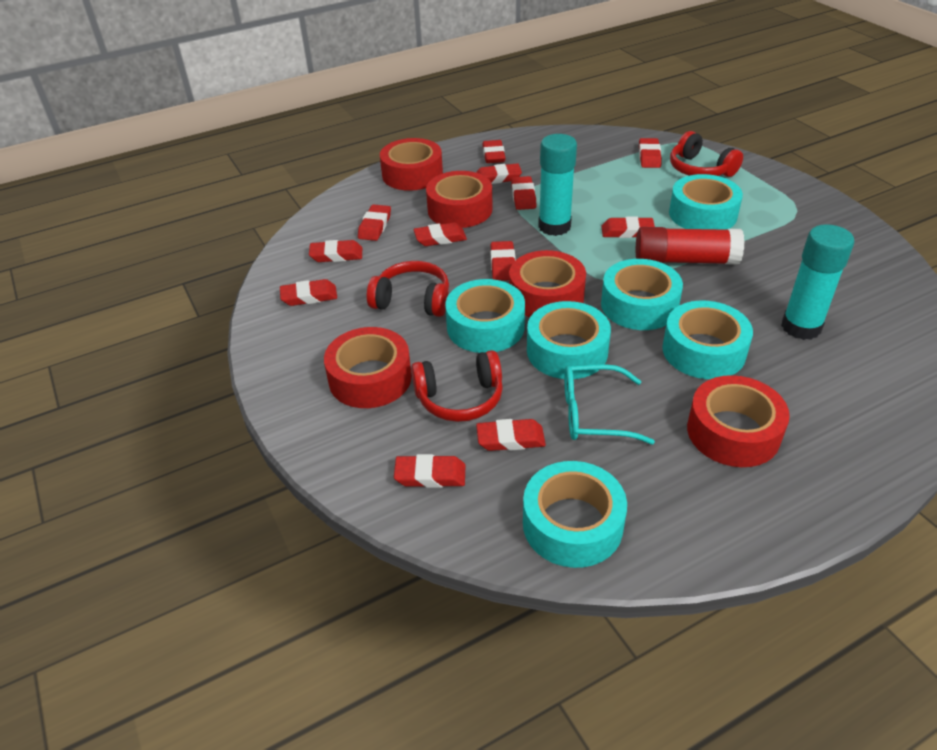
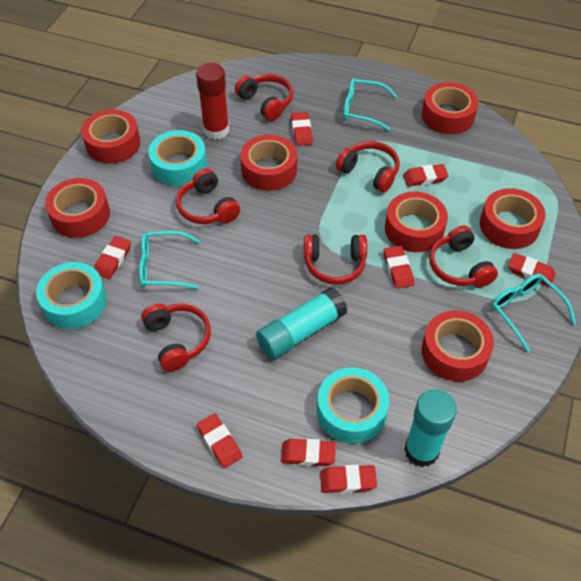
red eraser: 12 -> 8
red headphones: 3 -> 6
red tape: 5 -> 7
turquoise glasses: 1 -> 3
turquoise tape: 6 -> 3

